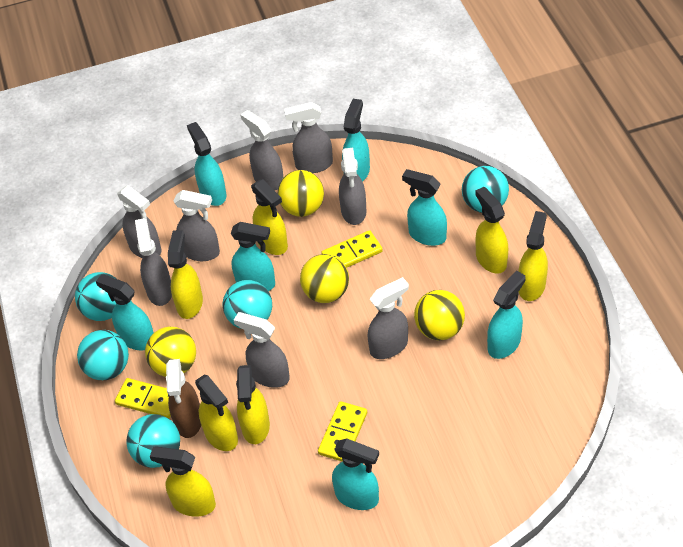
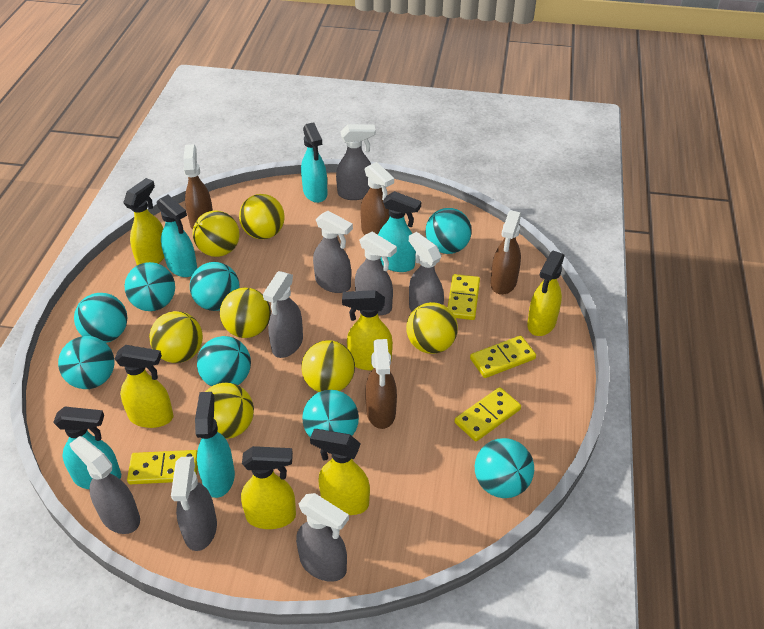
brown spray bottle: 1 -> 4
turquoise ball: 5 -> 8
turquoise spray bottle: 7 -> 5
yellow ball: 4 -> 7
yellow domino: 3 -> 4
yellow spray bottle: 7 -> 6

